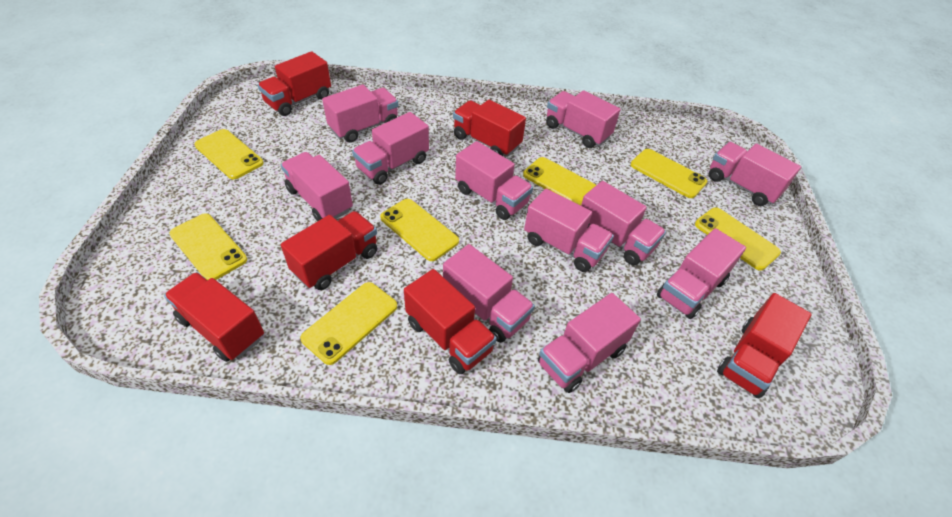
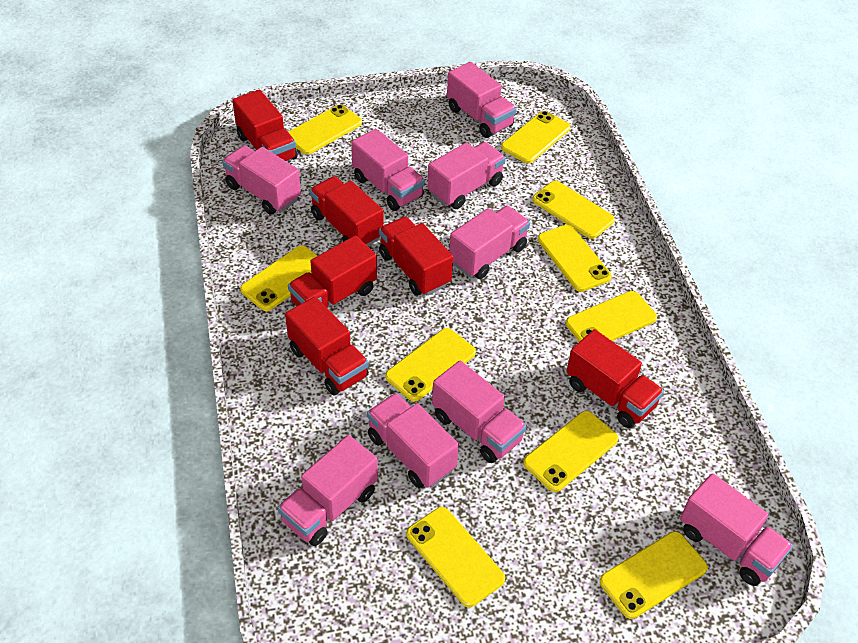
pink truck: 11 -> 9
yellow phone: 7 -> 10

